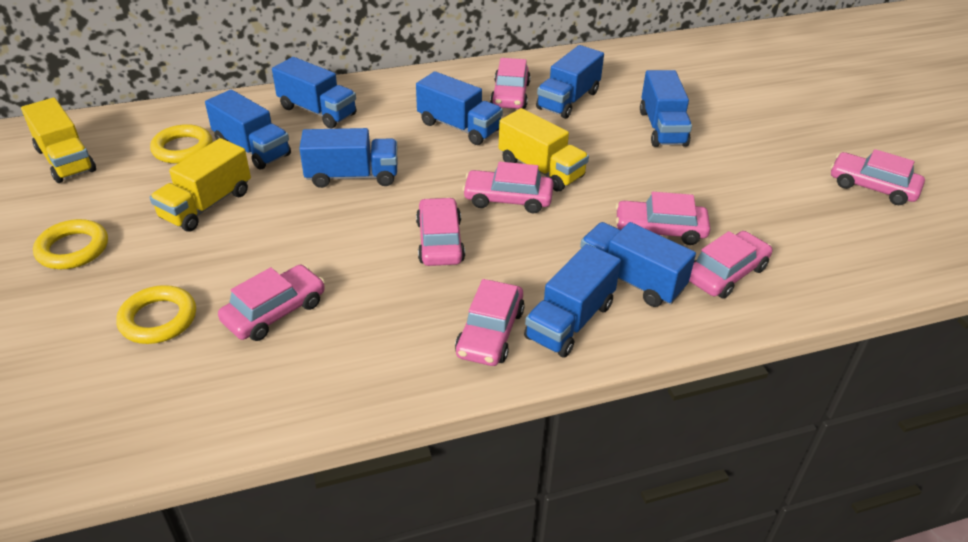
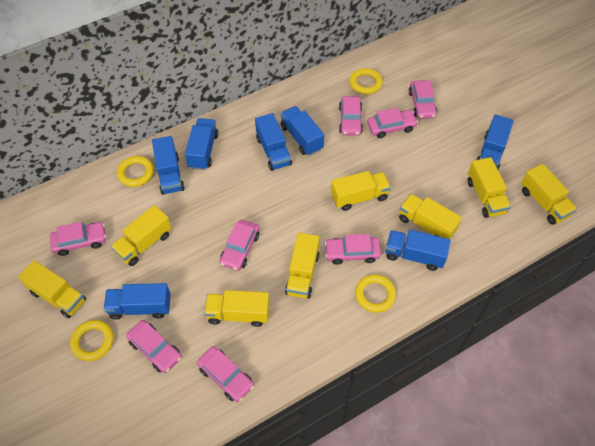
blue truck: 8 -> 7
yellow ring: 3 -> 4
yellow truck: 3 -> 8

